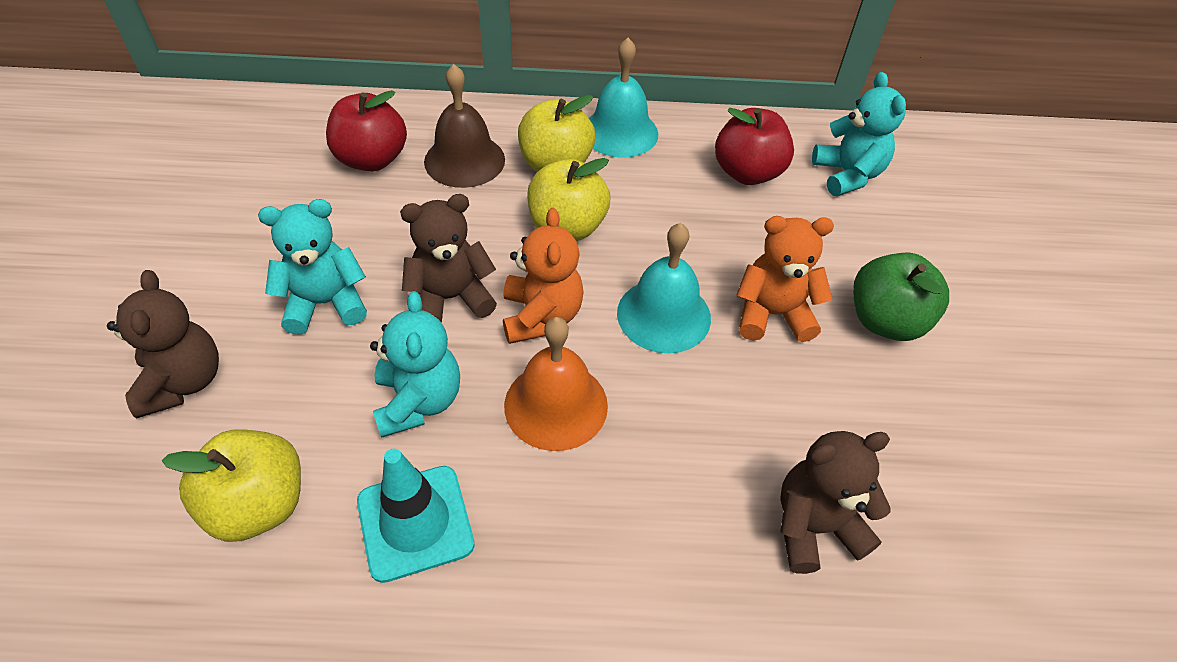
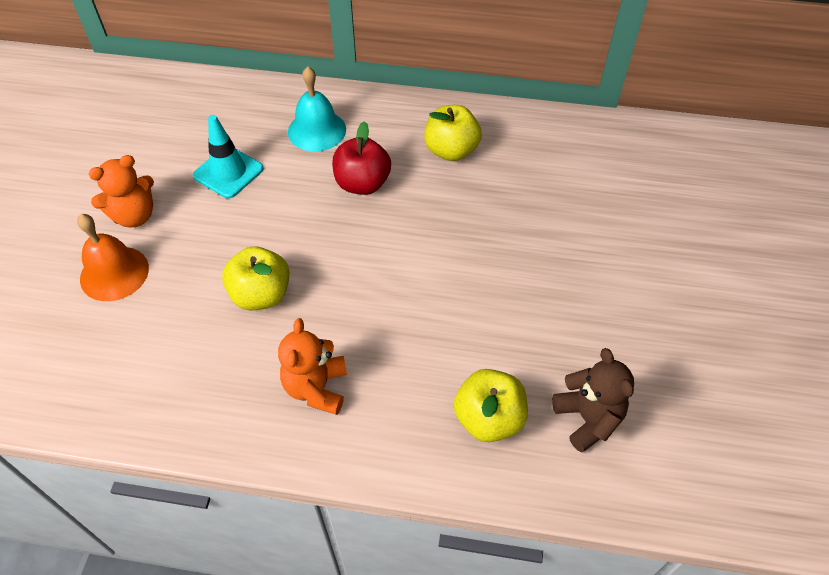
brown bell: 1 -> 0
brown teddy bear: 3 -> 1
green apple: 1 -> 0
red apple: 2 -> 1
turquoise bell: 2 -> 1
turquoise teddy bear: 3 -> 0

